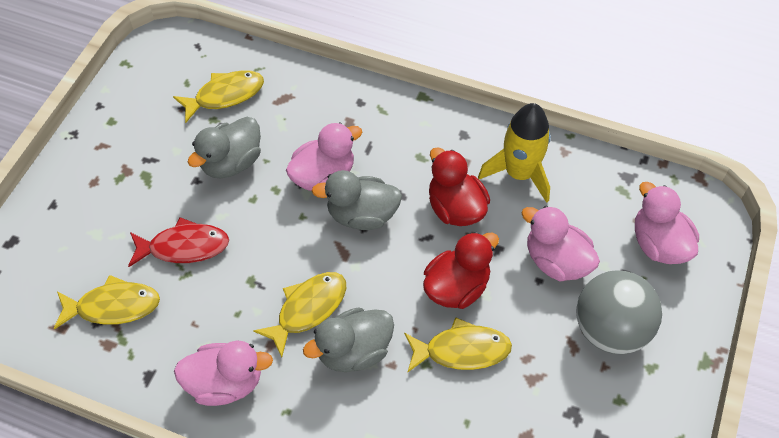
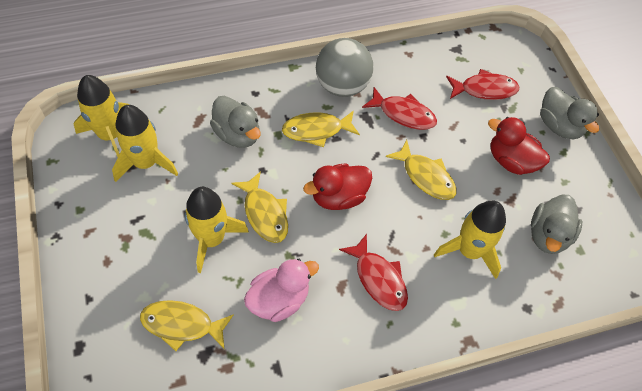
pink duck: 4 -> 1
red fish: 1 -> 3
yellow rocket: 1 -> 4

